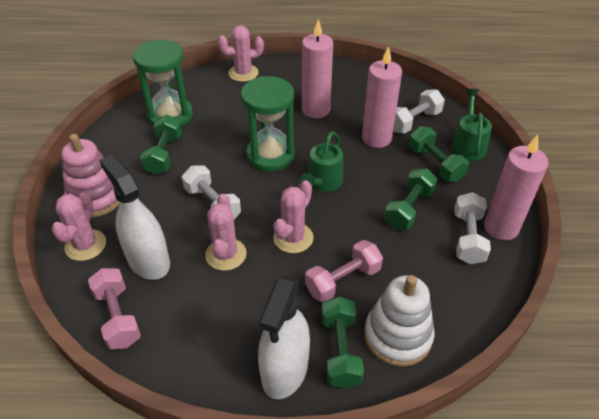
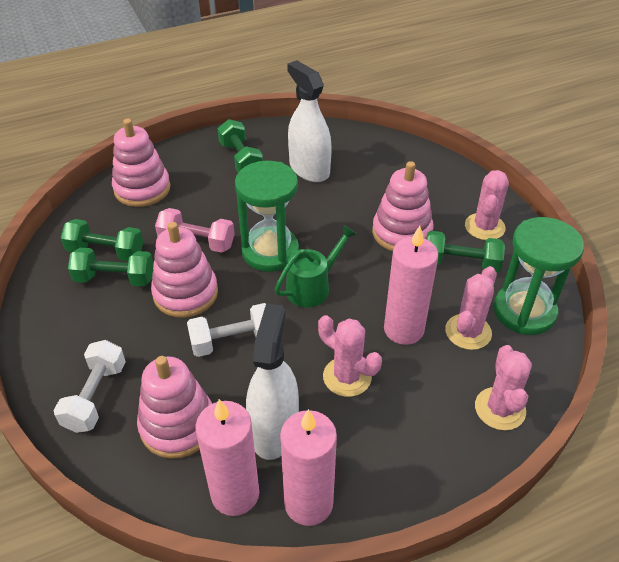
green watering can: 2 -> 1
pink dumbbell: 2 -> 1
pink stacking toy: 1 -> 4
white dumbbell: 3 -> 2
white stacking toy: 1 -> 0

